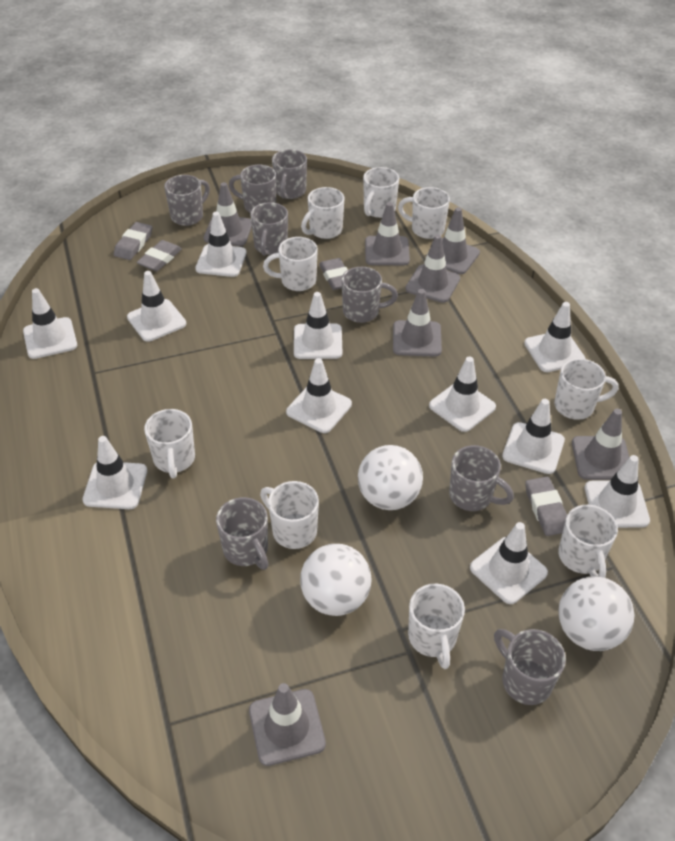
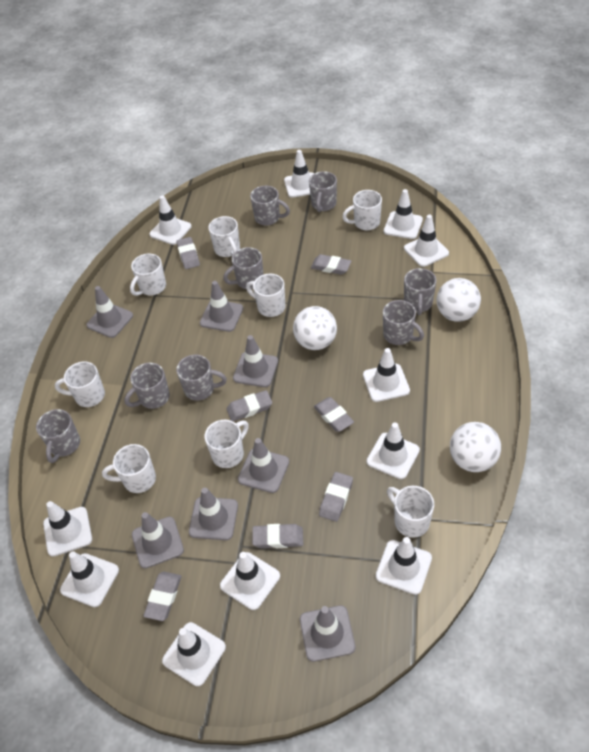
grey eraser: 4 -> 7
white mug: 9 -> 8

